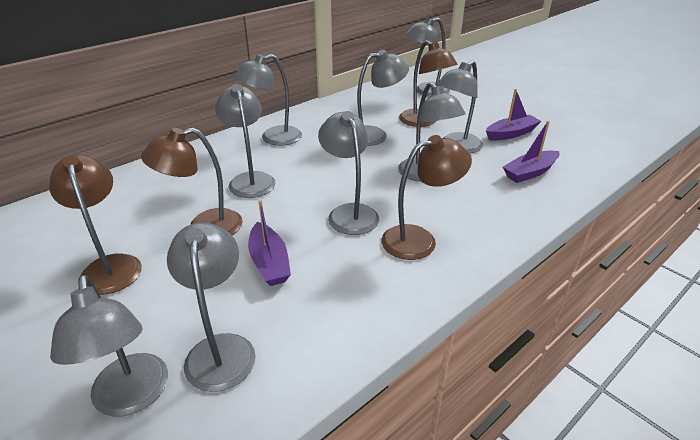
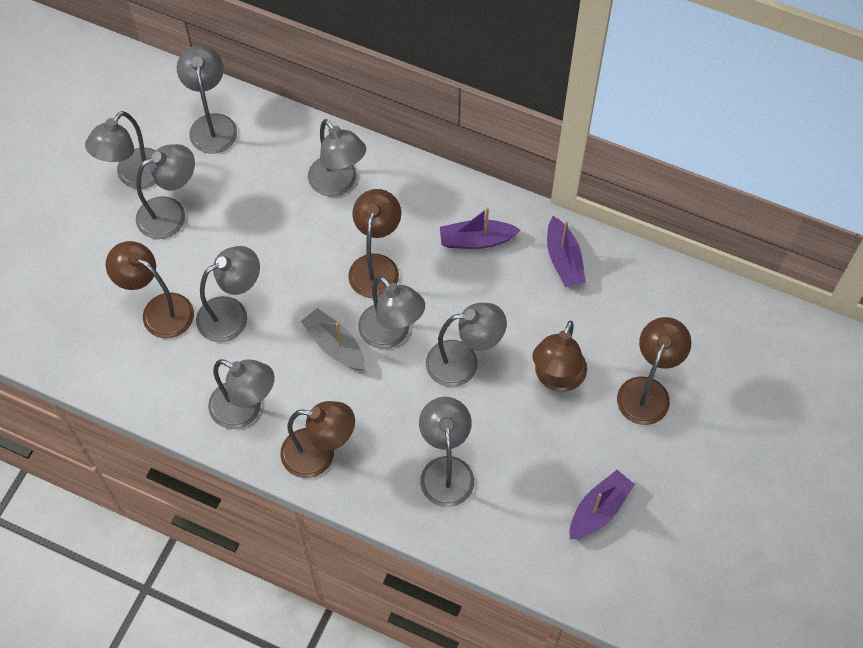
brown lamp: 4 -> 5
grey boat: 0 -> 1

